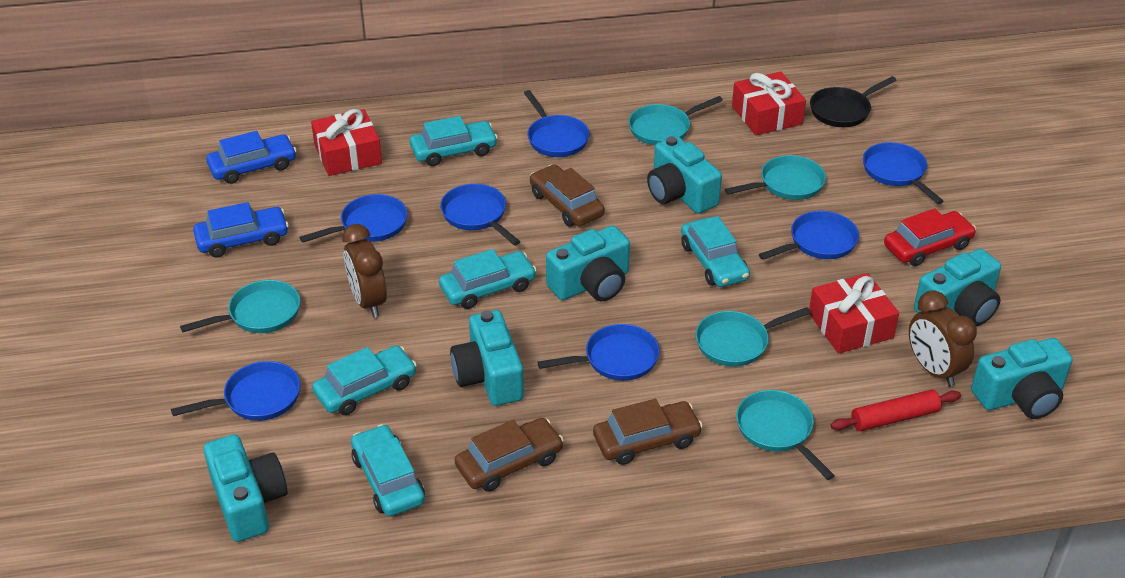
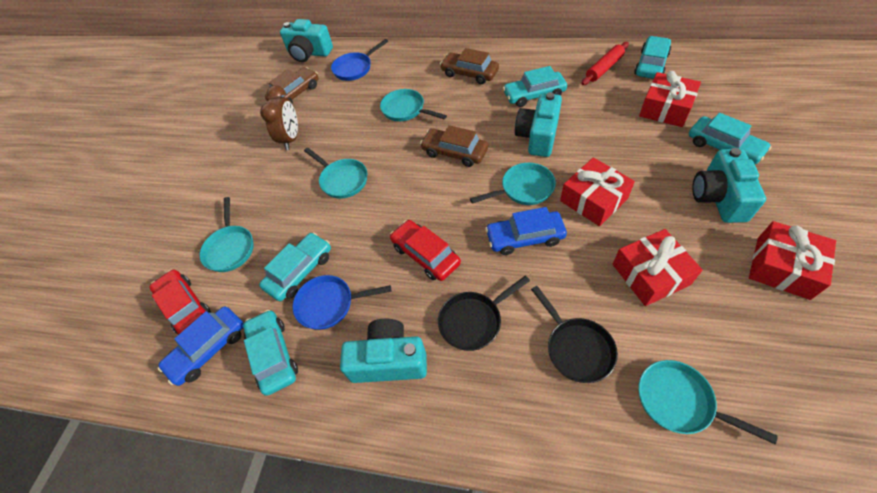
black pan: 1 -> 2
blue pan: 7 -> 2
brown clock: 2 -> 1
red car: 1 -> 2
red gift: 3 -> 4
turquoise camera: 6 -> 4

